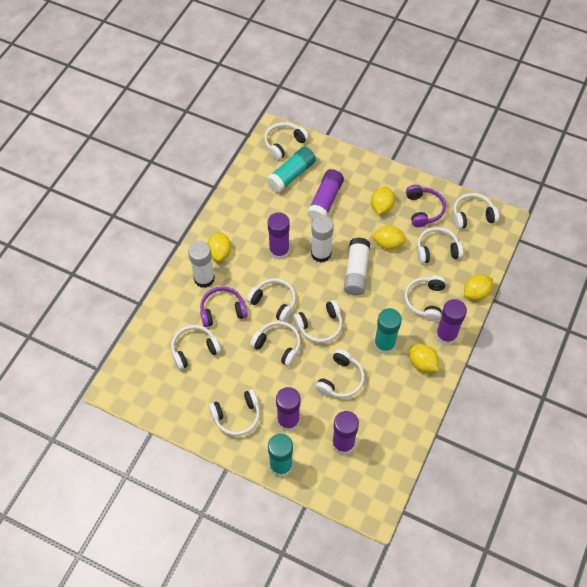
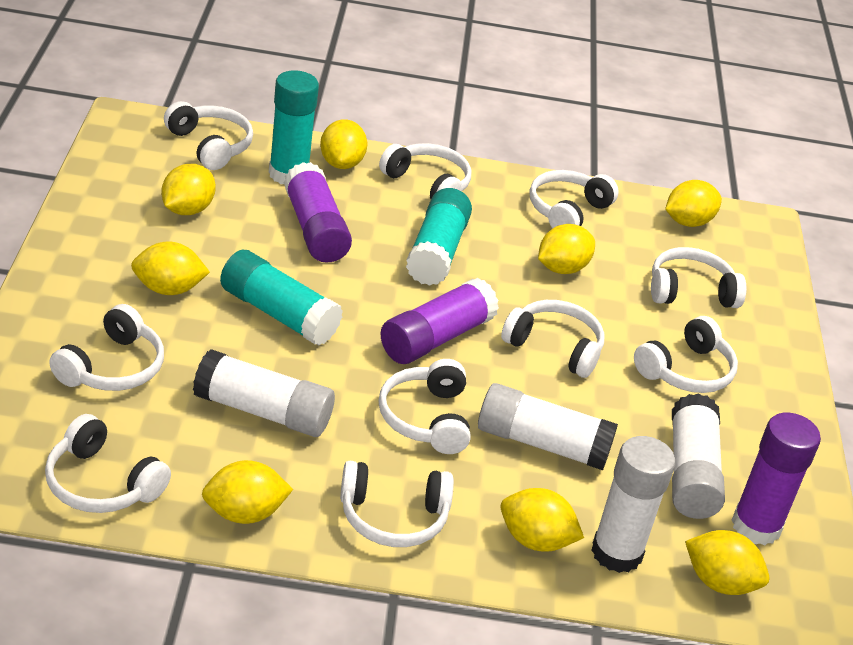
purple glue stick: 5 -> 3
purple headphones: 2 -> 0
white glue stick: 3 -> 4
yellow lemon: 5 -> 8

